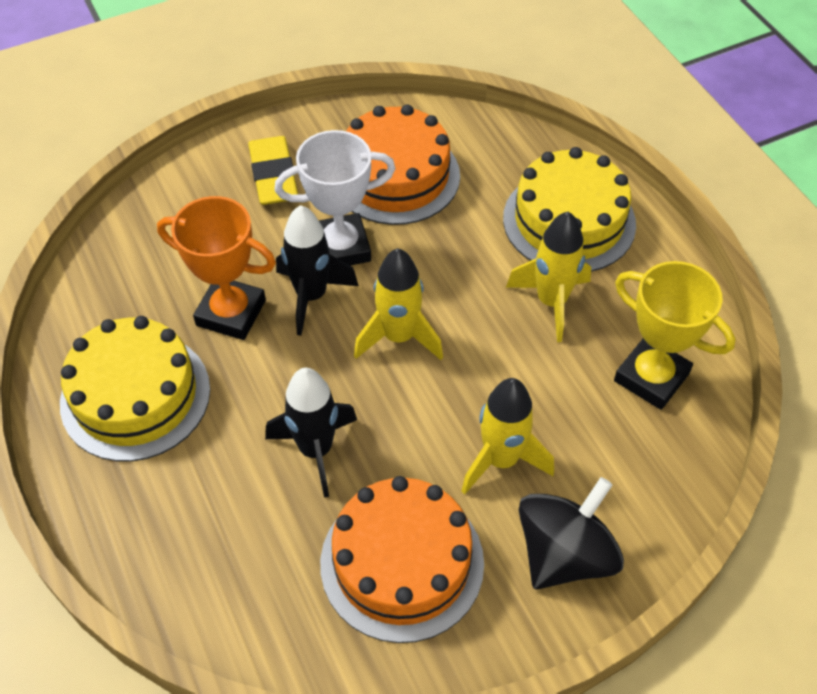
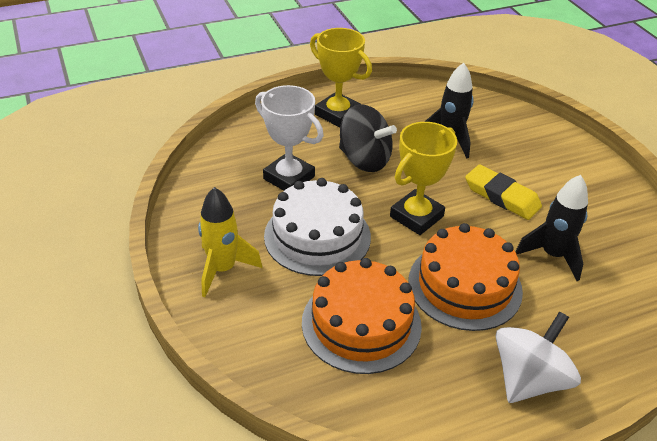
orange trophy: 1 -> 0
white cake: 0 -> 1
white spinning top: 0 -> 1
yellow cake: 2 -> 0
yellow rocket: 3 -> 1
yellow trophy: 1 -> 2

